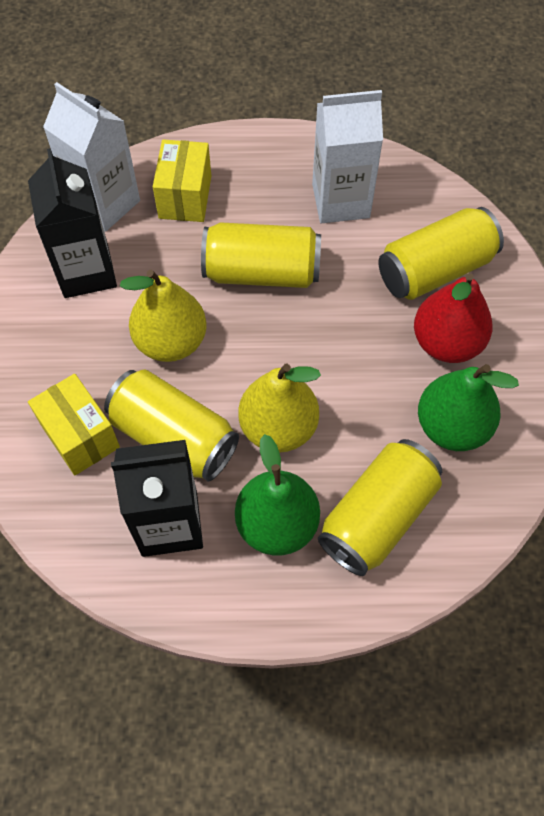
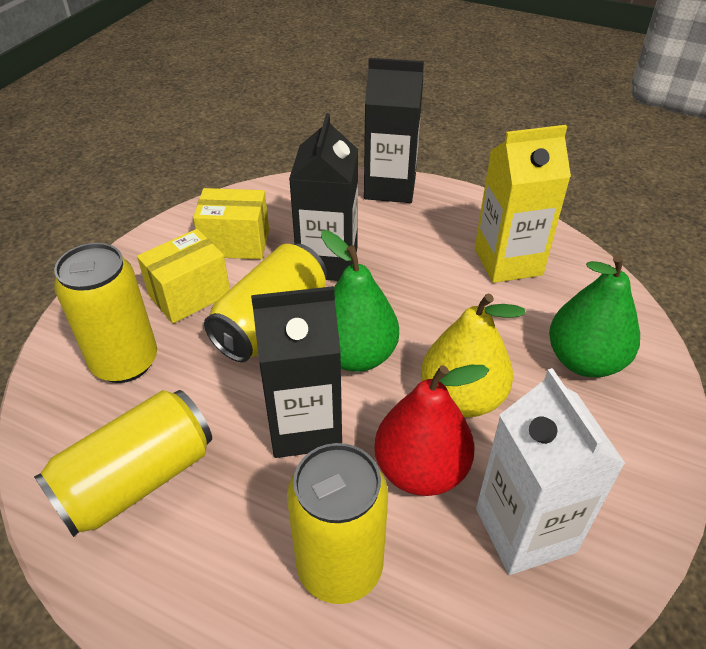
black carton: 2 -> 3
white carton: 2 -> 1
yellow carton: 0 -> 1
yellow pear: 2 -> 1

